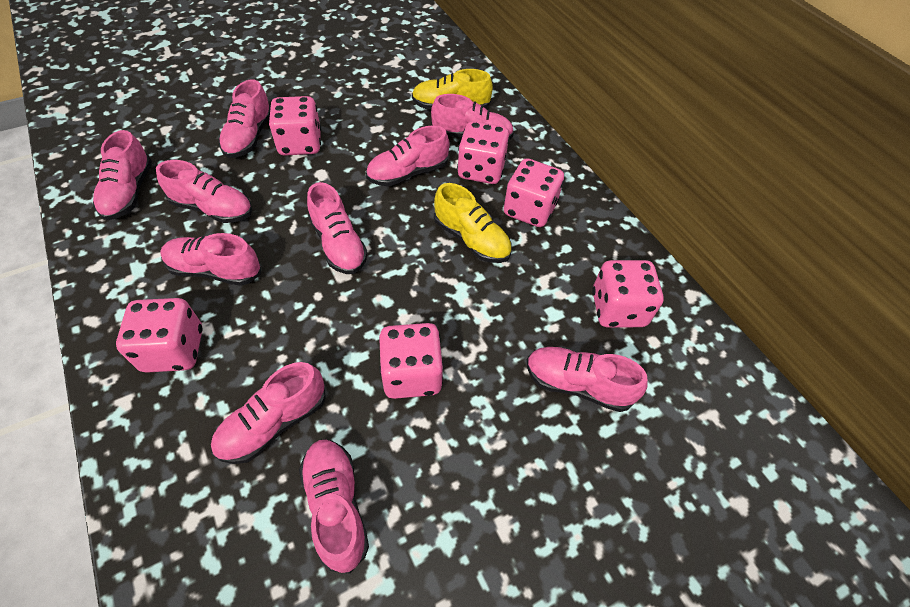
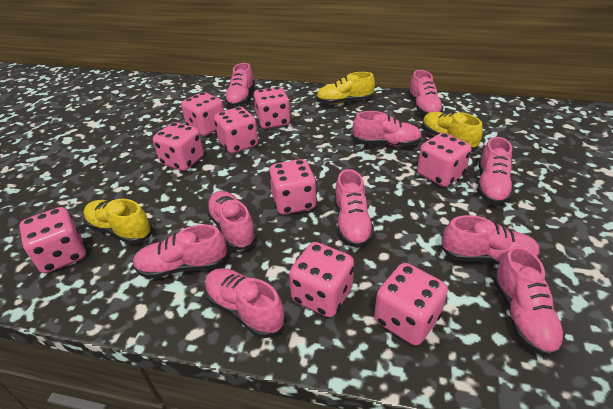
pink dice: 6 -> 9
yellow shoe: 2 -> 3

